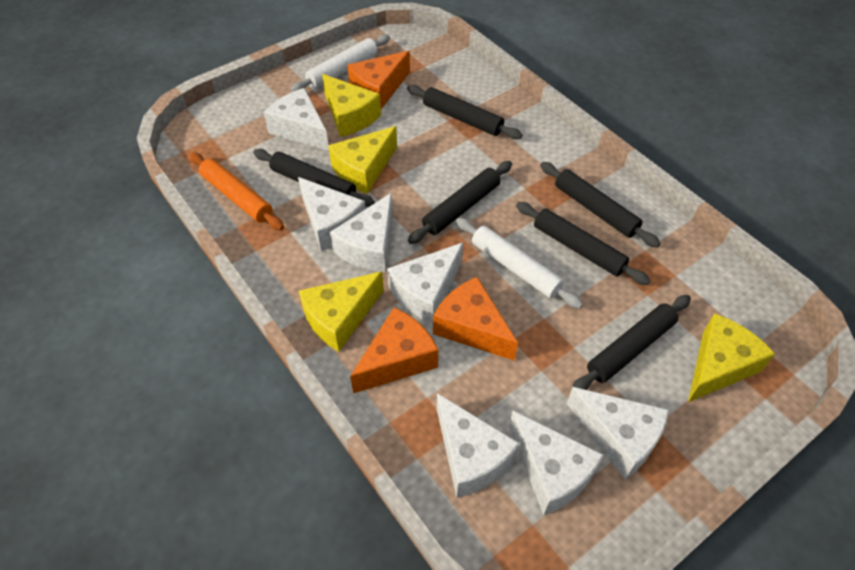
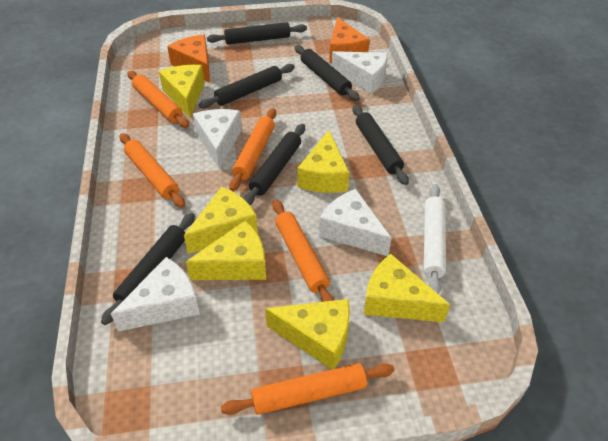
orange cheese: 3 -> 2
orange rolling pin: 1 -> 5
white cheese: 7 -> 4
white rolling pin: 2 -> 1
yellow cheese: 4 -> 6

